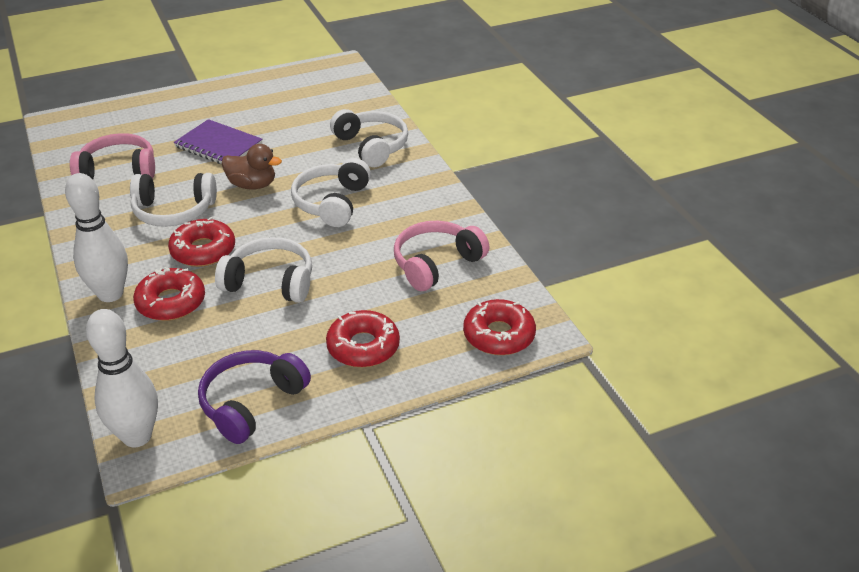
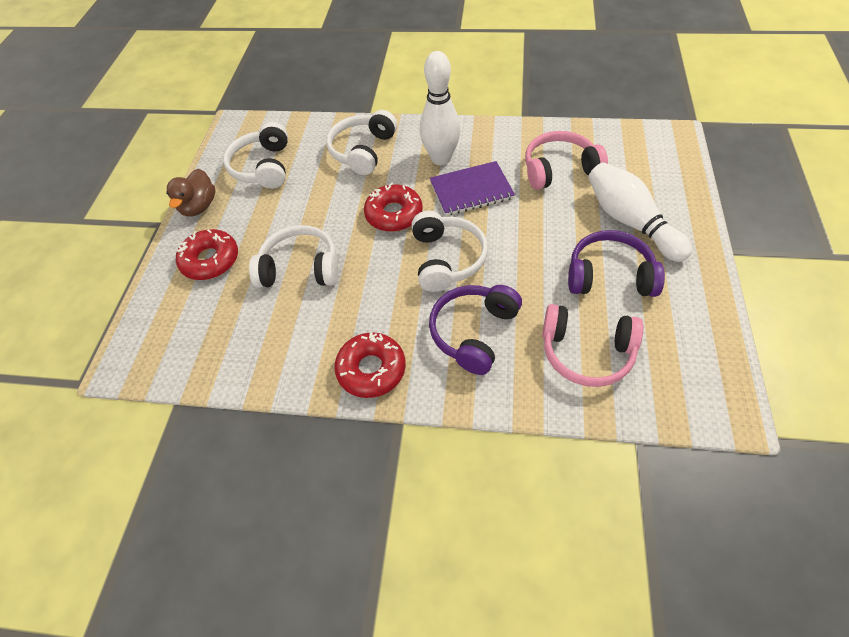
purple headphones: 1 -> 2
red donut: 4 -> 3

